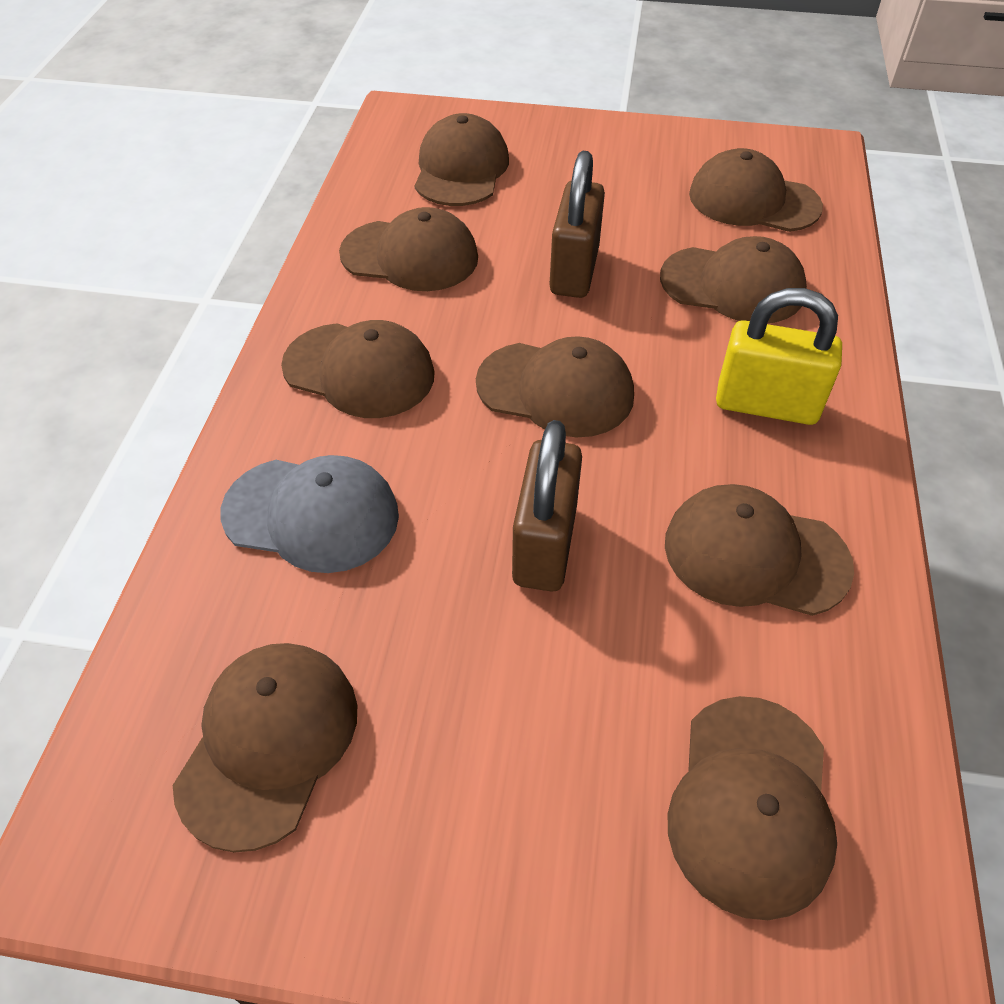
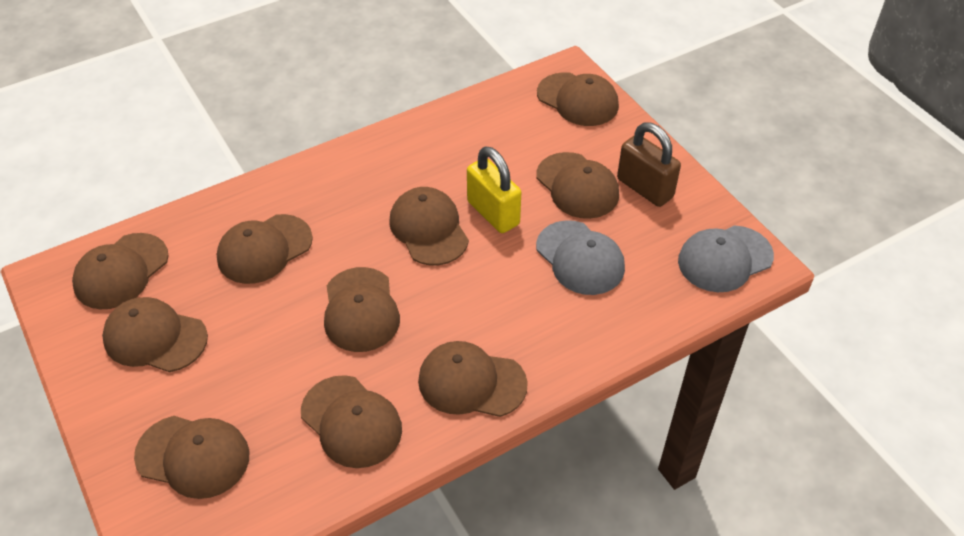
brown cap: 9 -> 10
brown padlock: 2 -> 1
grey cap: 1 -> 2

